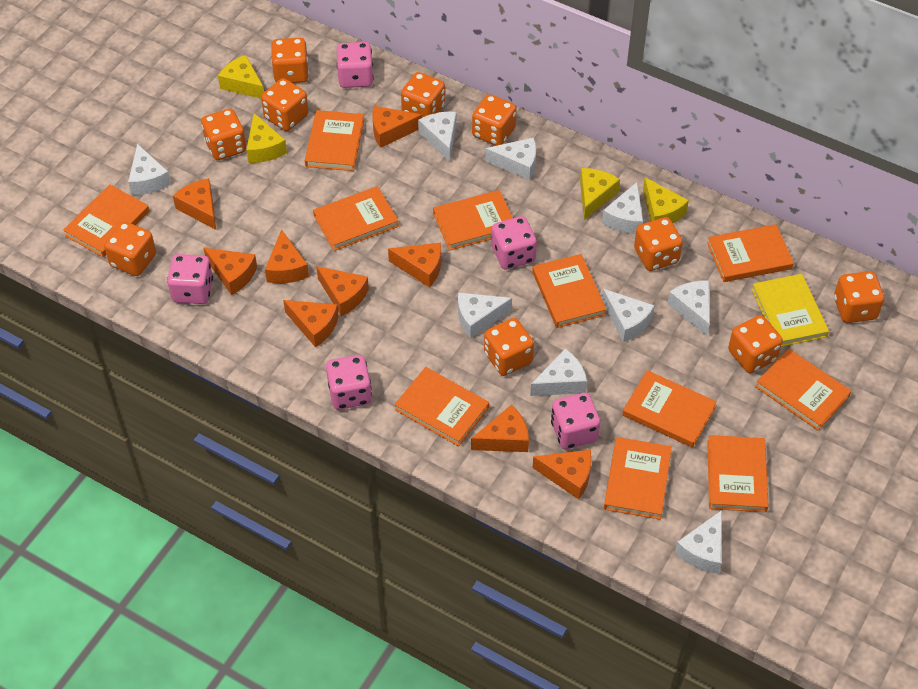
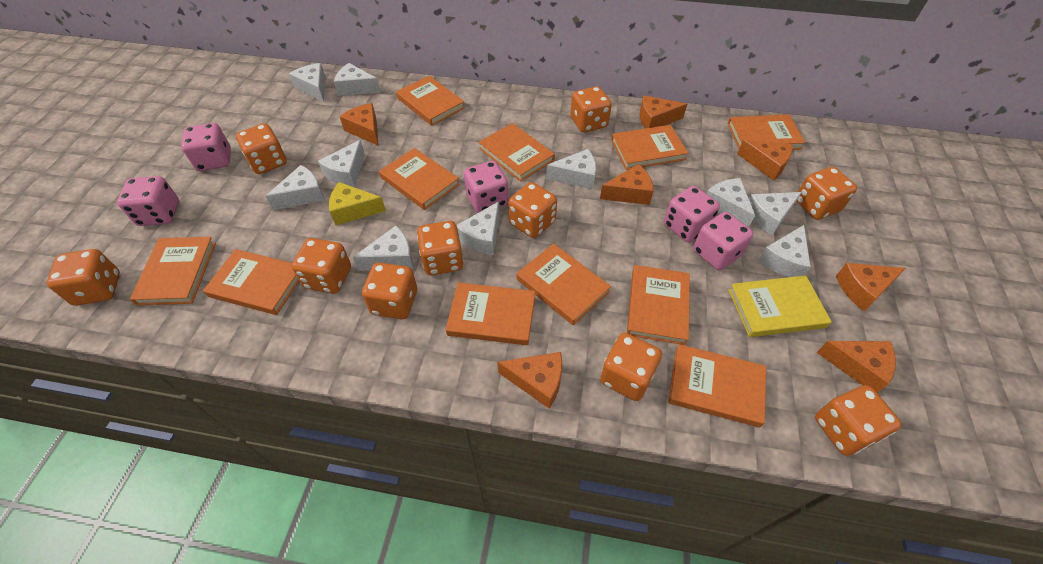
orange cheese: 9 -> 7
white cheese: 9 -> 10
yellow cheese: 4 -> 1

